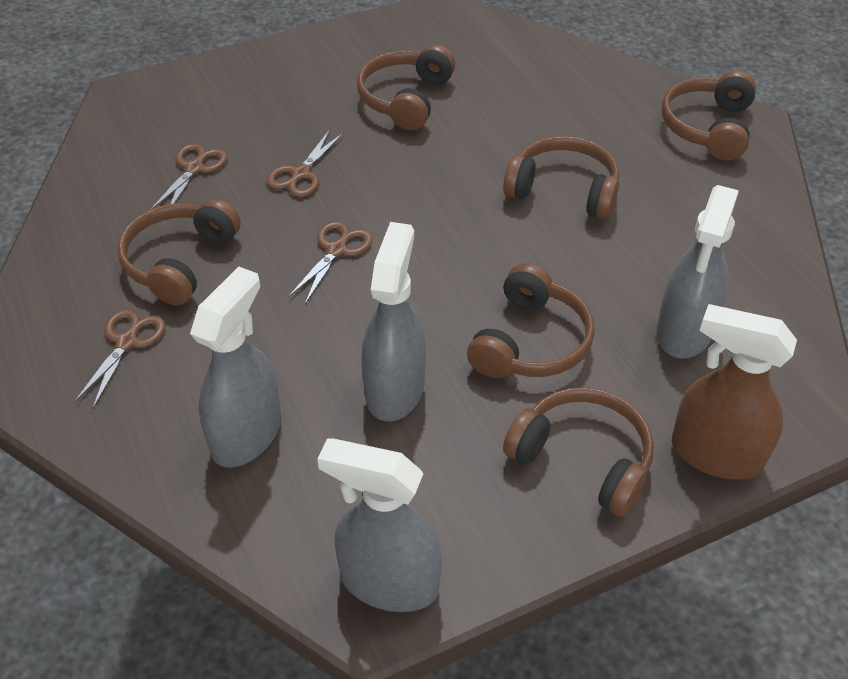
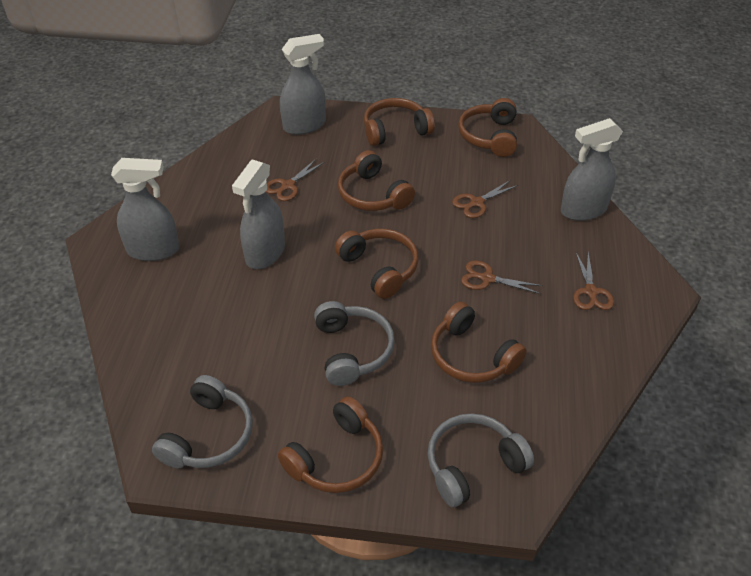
brown spray bottle: 1 -> 0
grey headphones: 0 -> 3

